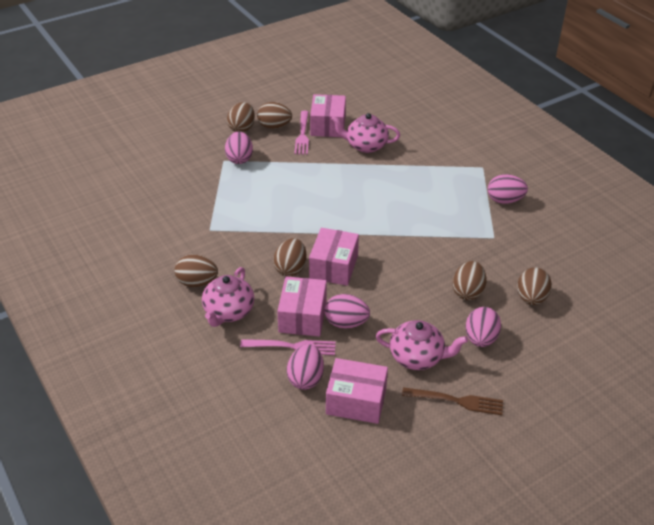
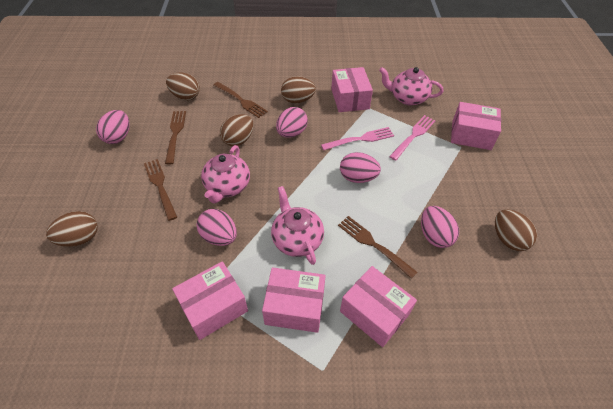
brown egg: 6 -> 5
brown fork: 1 -> 4
pink box: 4 -> 5

